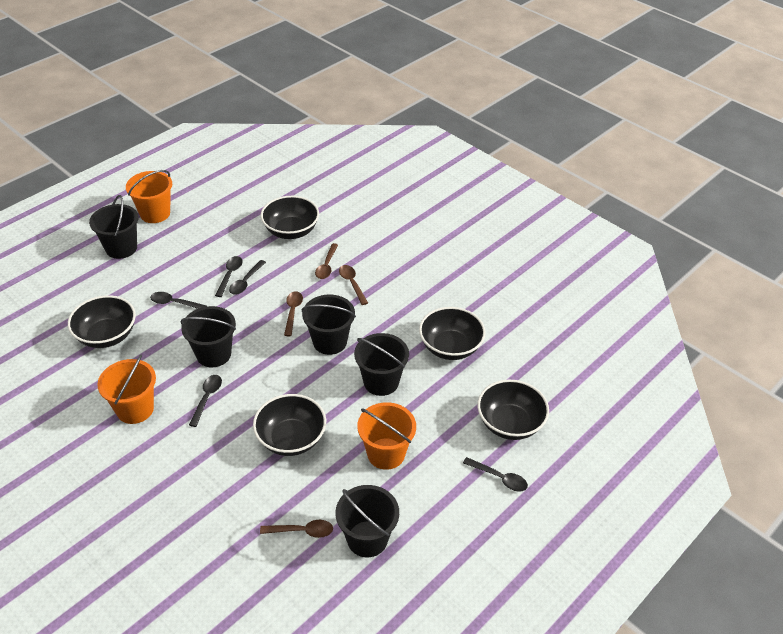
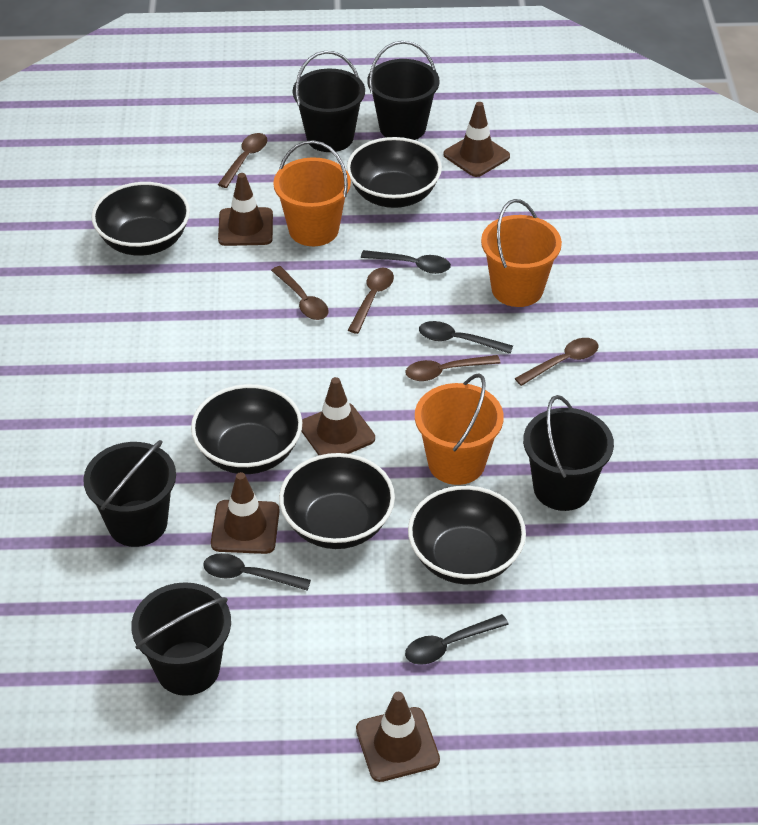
black spoon: 5 -> 4
brown spoon: 4 -> 5
brown traffic cone: 0 -> 5

